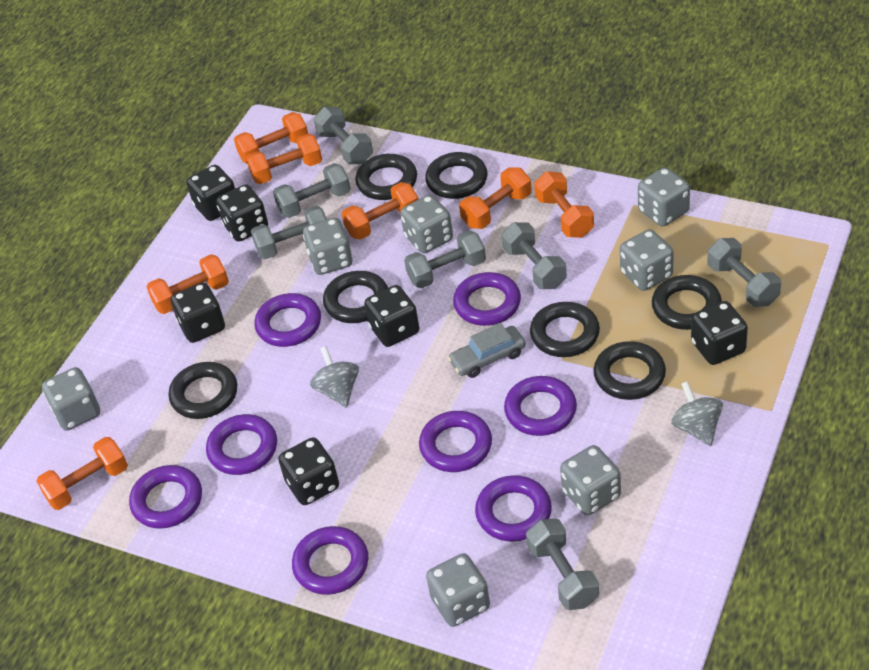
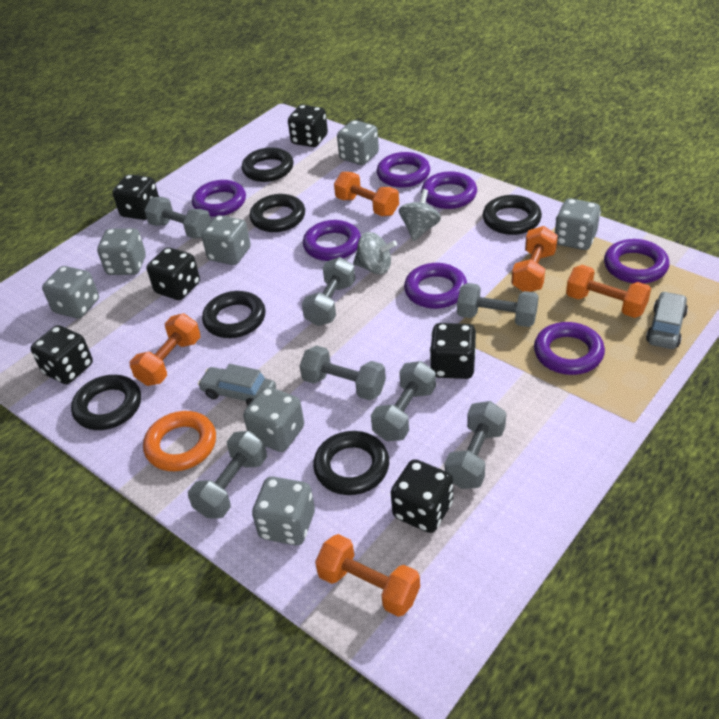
black ring: 7 -> 6
grey car: 1 -> 2
orange dumbbell: 7 -> 5
orange ring: 0 -> 1
purple ring: 8 -> 7

